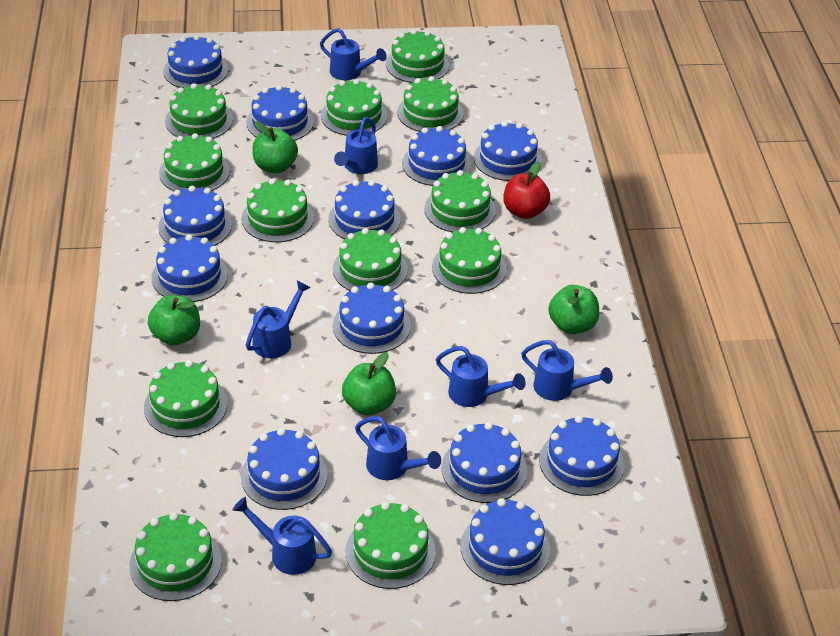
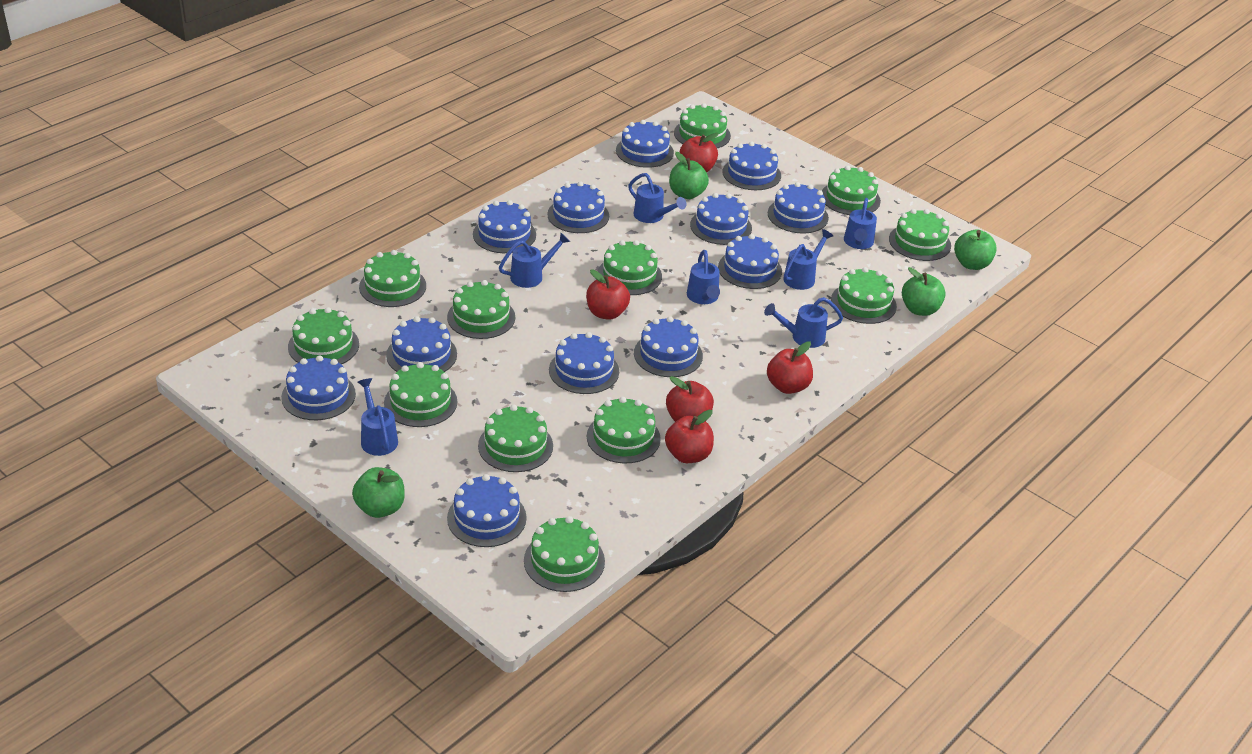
red apple: 1 -> 5

